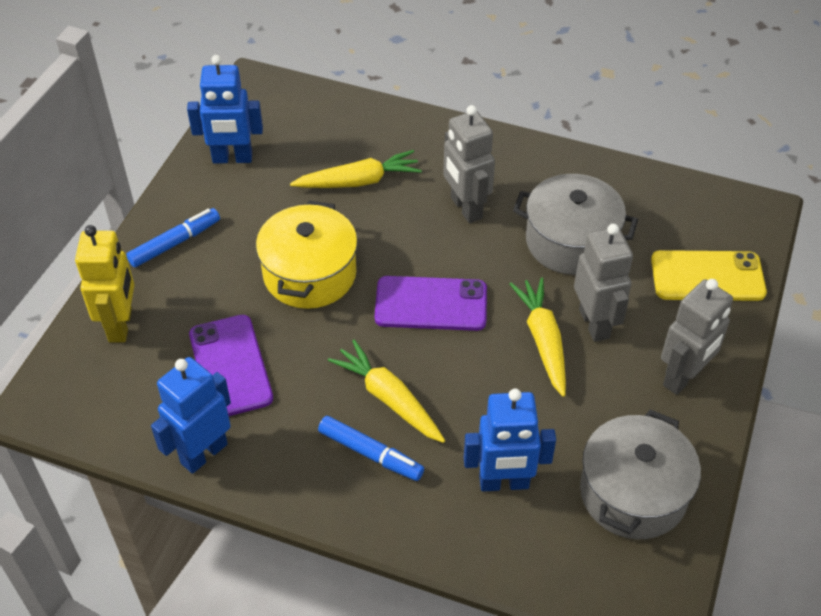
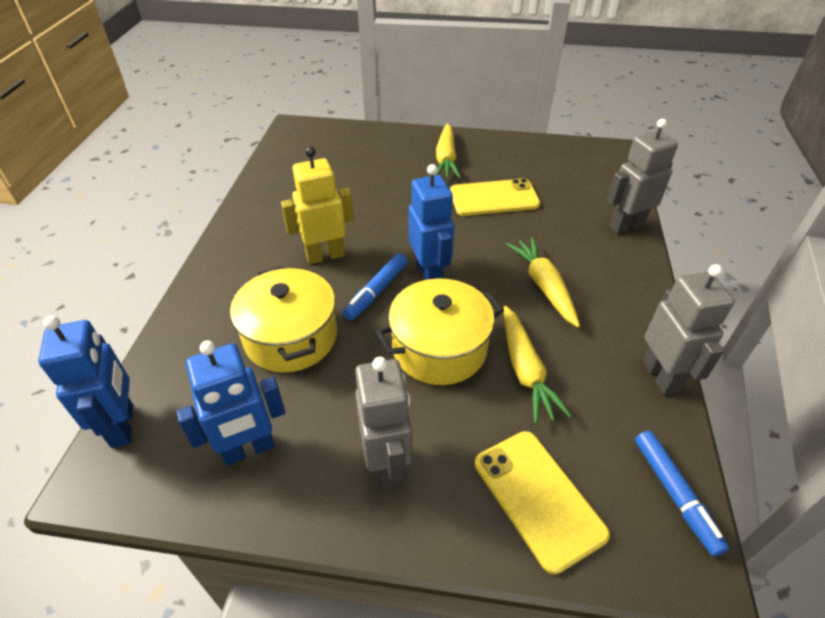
grey pot: 2 -> 0
purple phone: 2 -> 0
yellow phone: 1 -> 2
yellow pot: 1 -> 2

